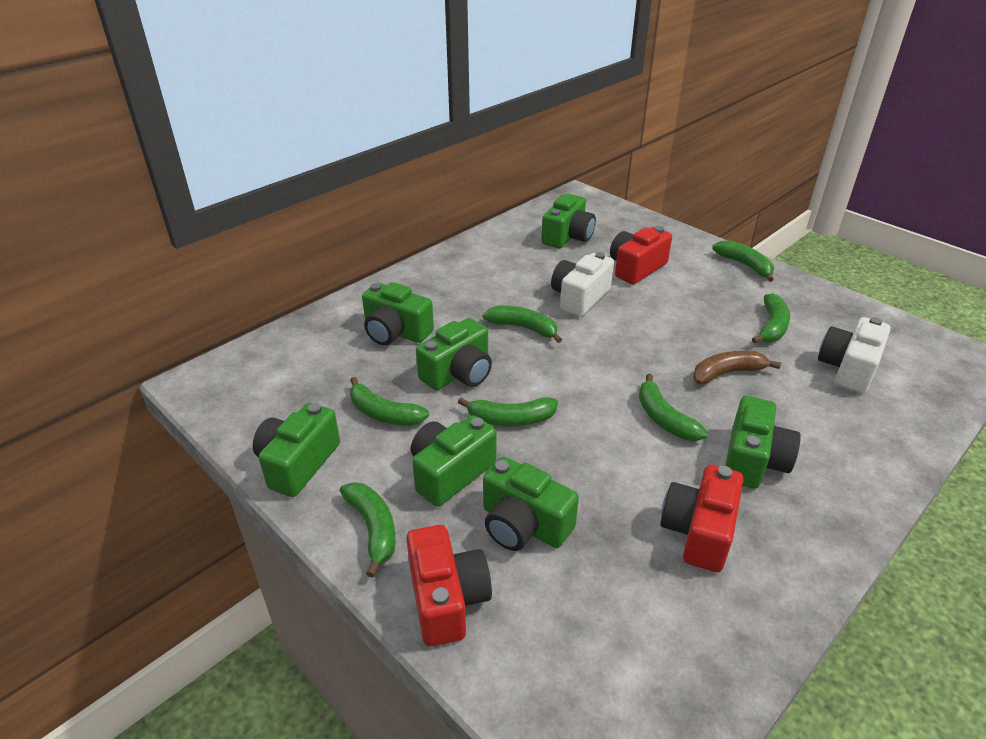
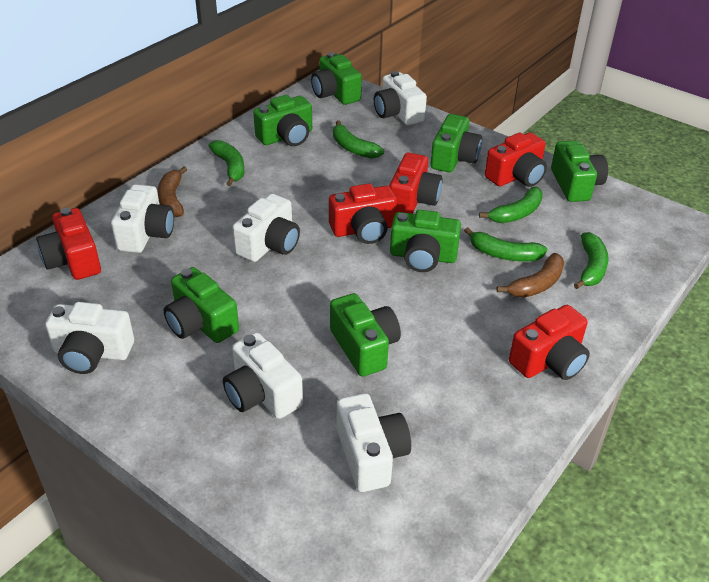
brown banana: 1 -> 2
green banana: 7 -> 5
red camera: 3 -> 5
white camera: 2 -> 6

